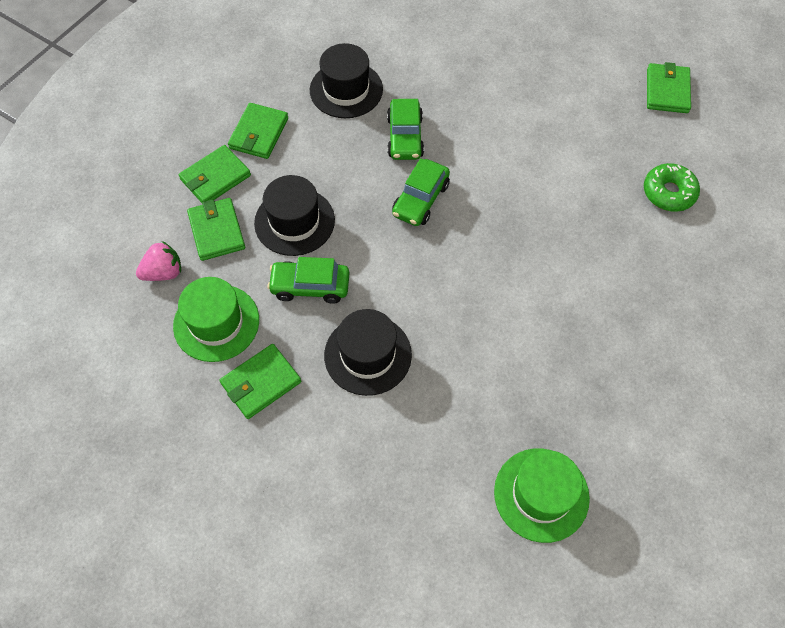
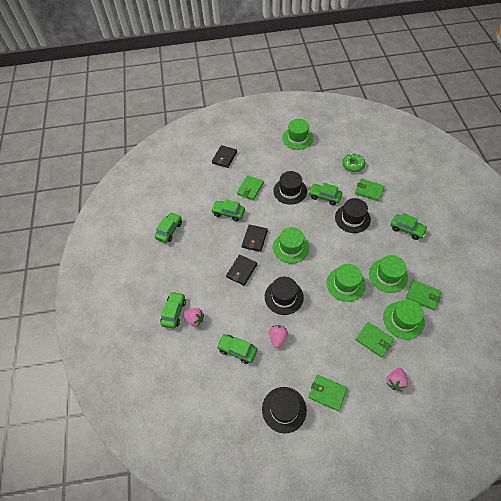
black hat: 3 -> 4
black wallet: 0 -> 3
green car: 3 -> 6
green hat: 2 -> 5
pink strawberry: 1 -> 3

